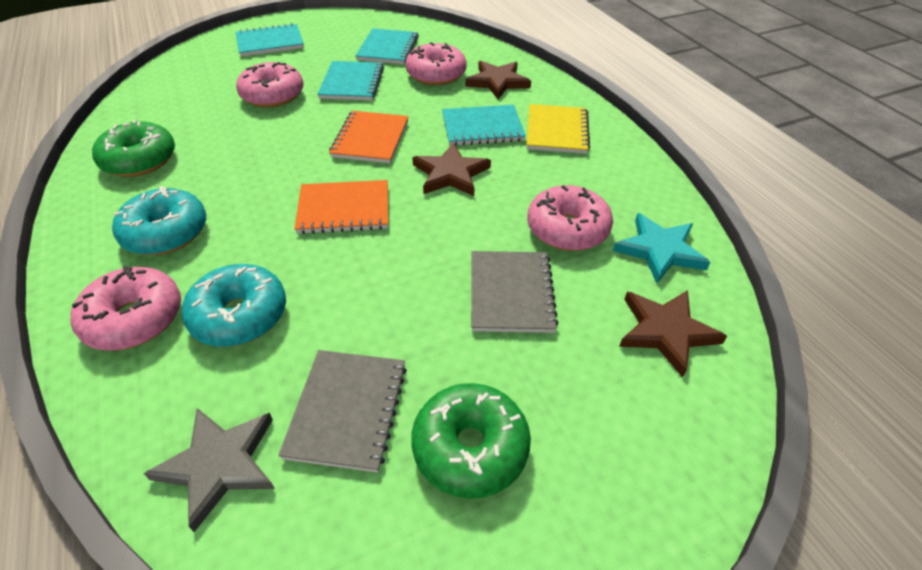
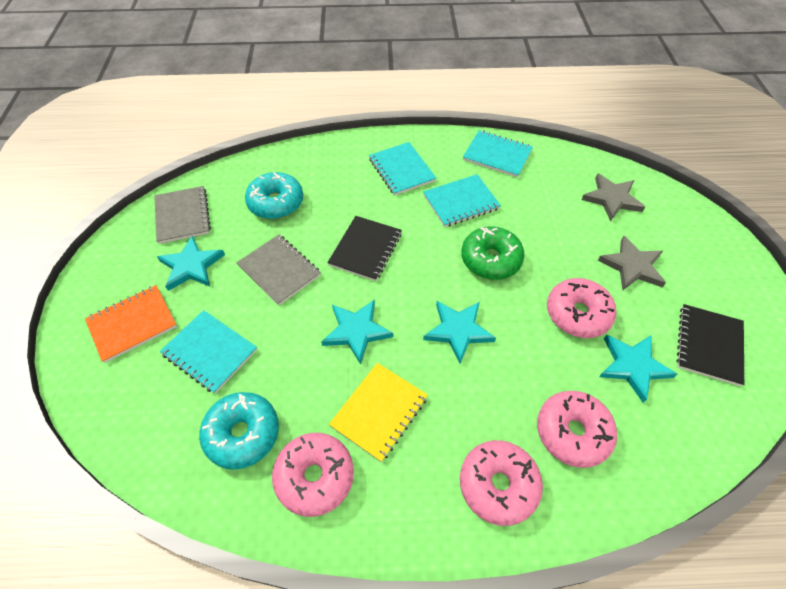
black notebook: 0 -> 2
brown star: 3 -> 0
green donut: 2 -> 1
grey star: 1 -> 2
orange notebook: 2 -> 1
turquoise star: 1 -> 4

